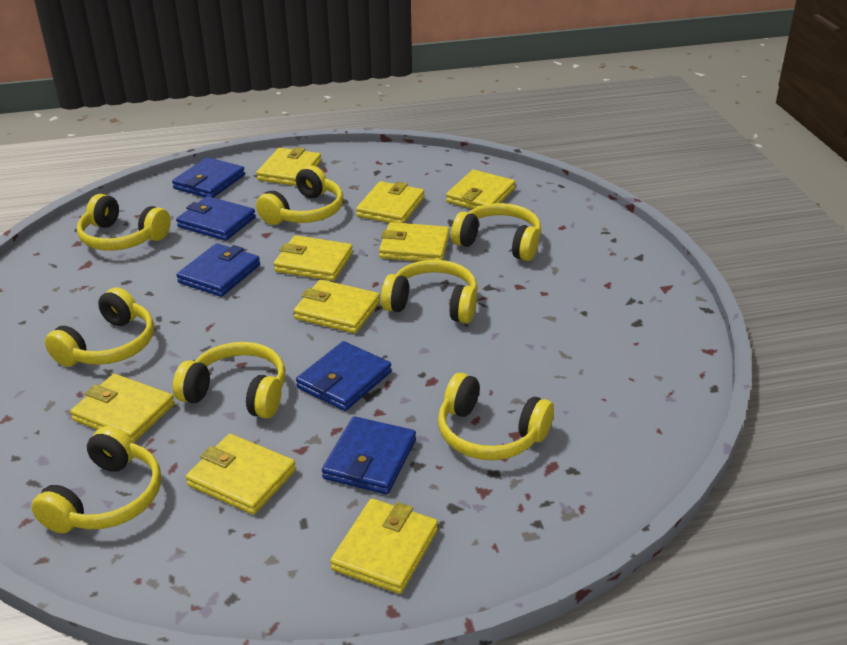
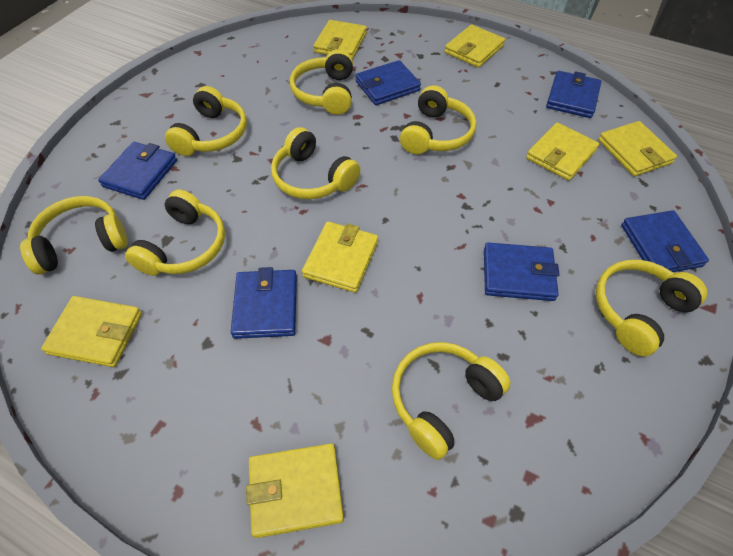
blue wallet: 5 -> 6
yellow wallet: 9 -> 7

